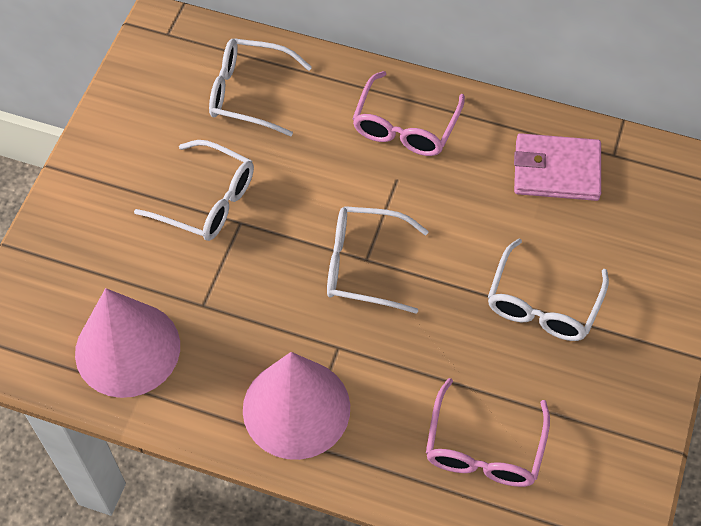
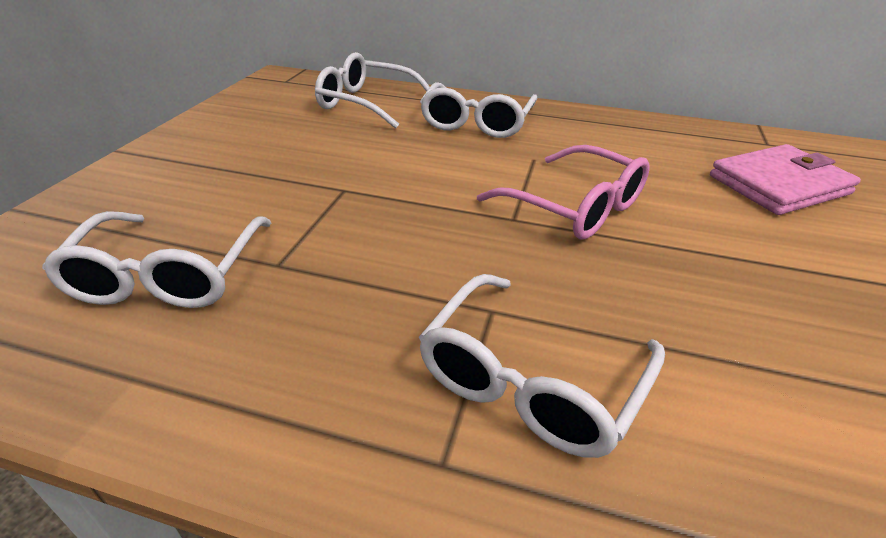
pink cone: 2 -> 0
pink glasses: 2 -> 1

